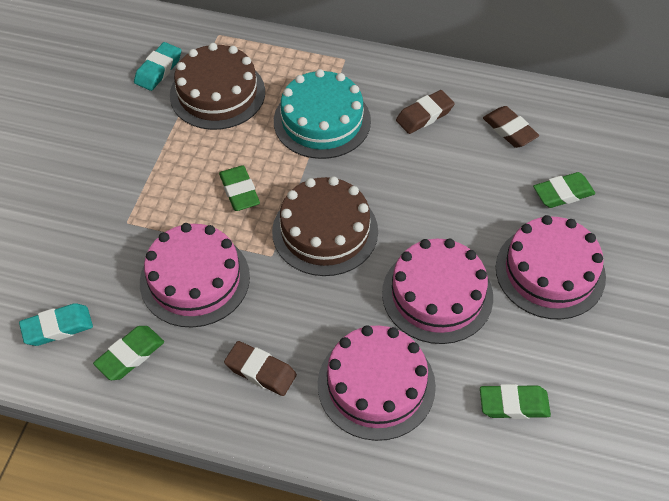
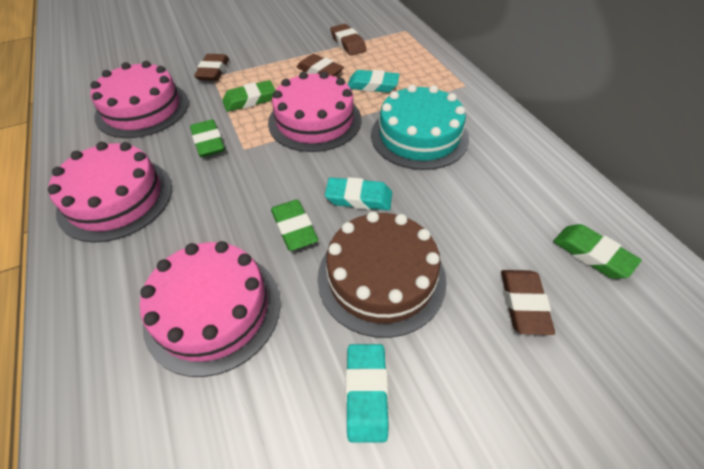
brown cake: 2 -> 1
brown eraser: 3 -> 4
turquoise eraser: 2 -> 3

